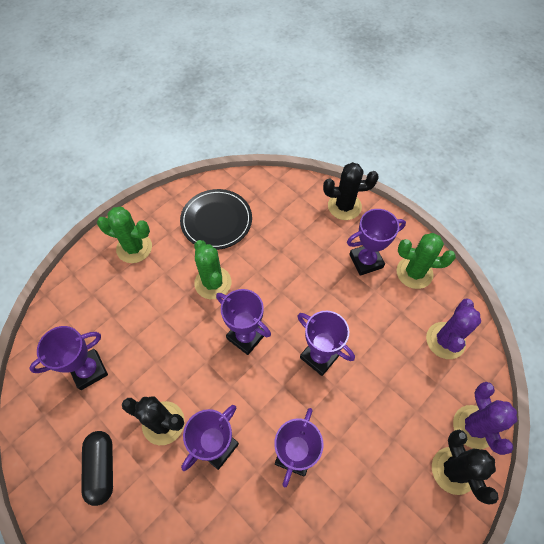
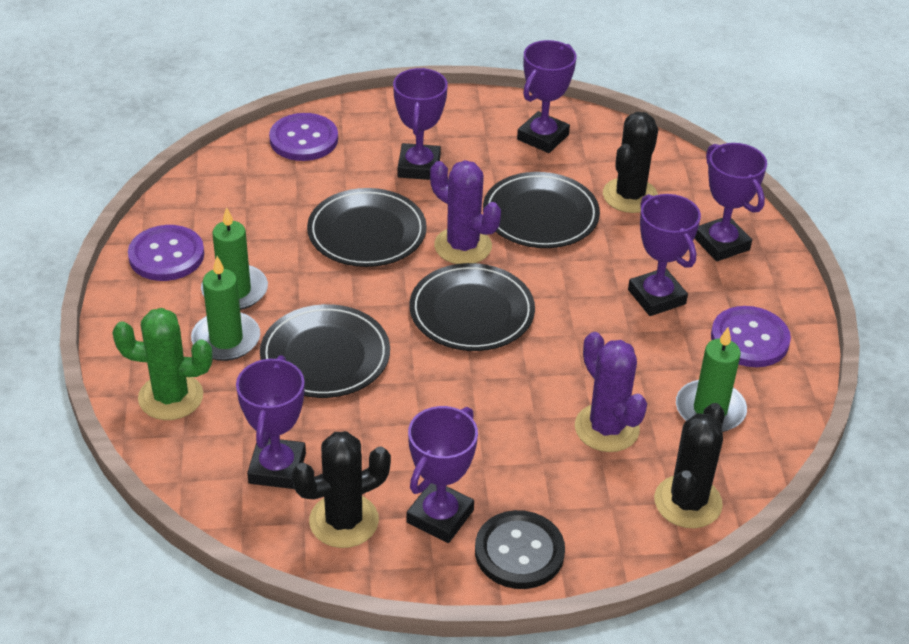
black button: 0 -> 1
black capsule: 1 -> 0
black plate: 1 -> 4
green cactus: 3 -> 1
green candle: 0 -> 3
purple button: 0 -> 3

